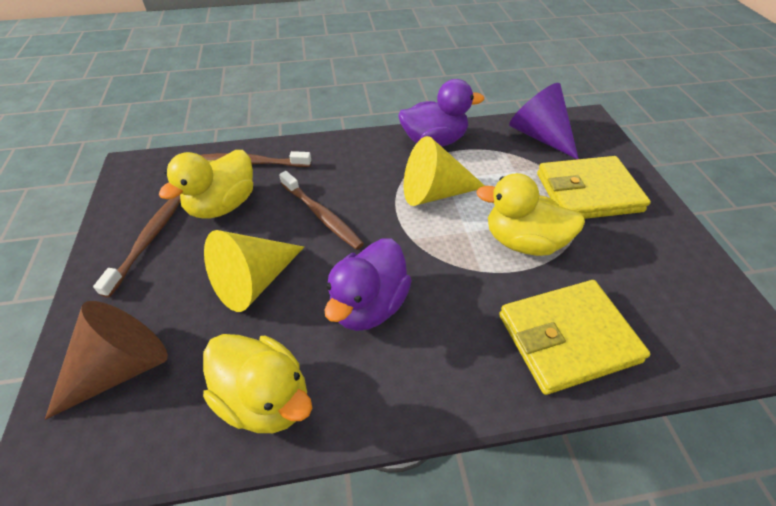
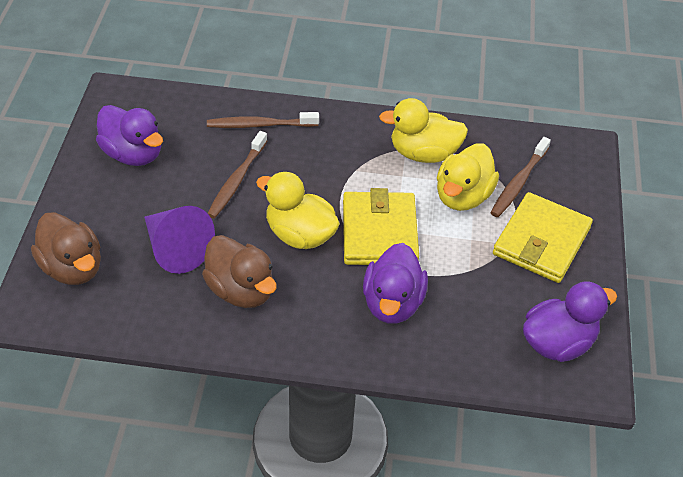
brown cone: 1 -> 0
brown duck: 0 -> 2
purple duck: 2 -> 3
yellow cone: 2 -> 0

